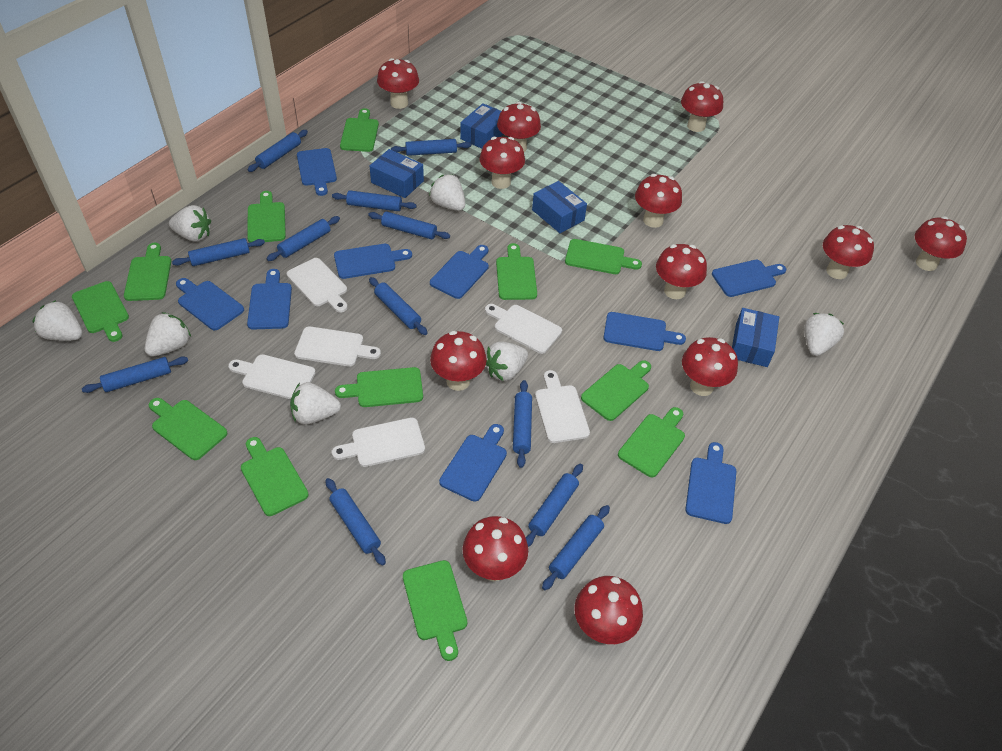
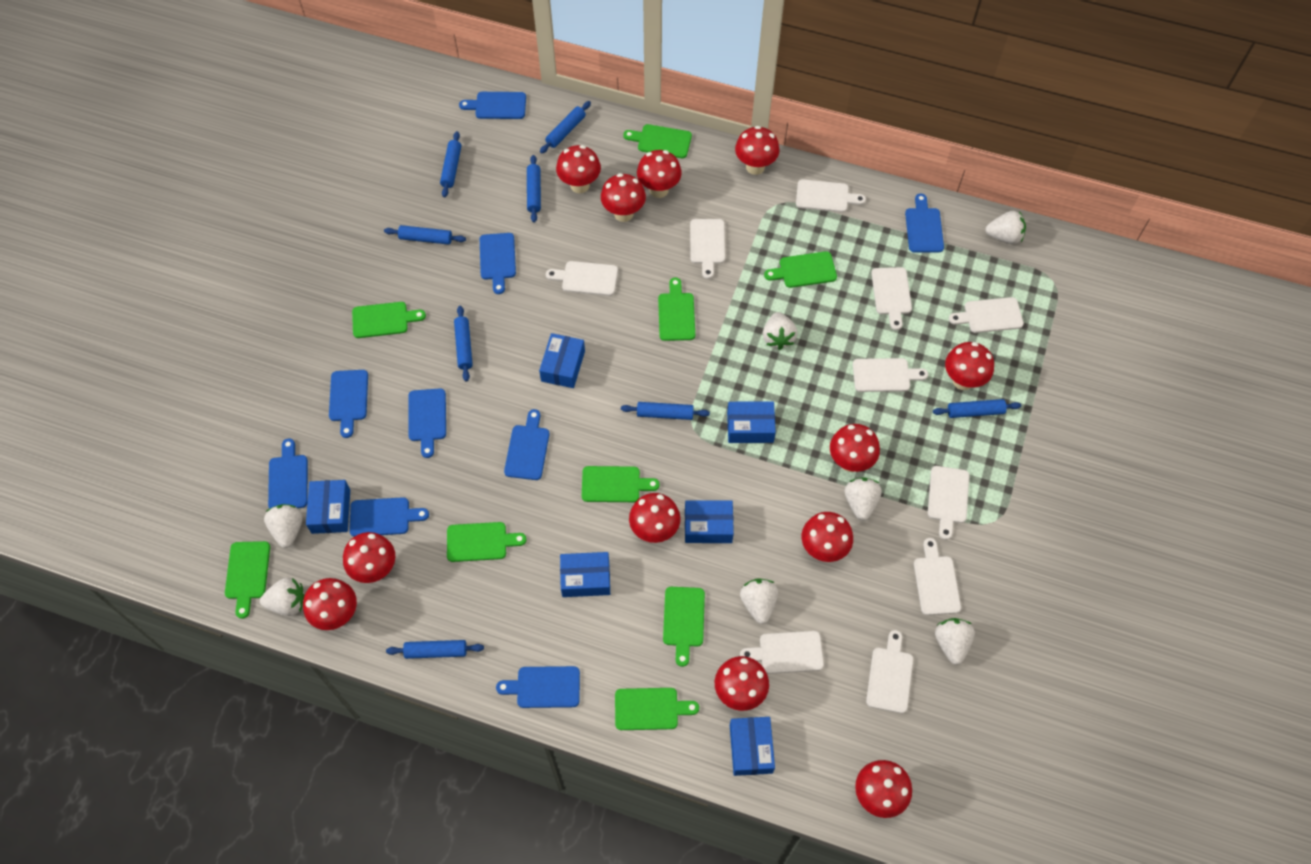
blue box: 4 -> 6
blue rolling pin: 12 -> 8
green cutting board: 12 -> 9
white cutting board: 6 -> 10

